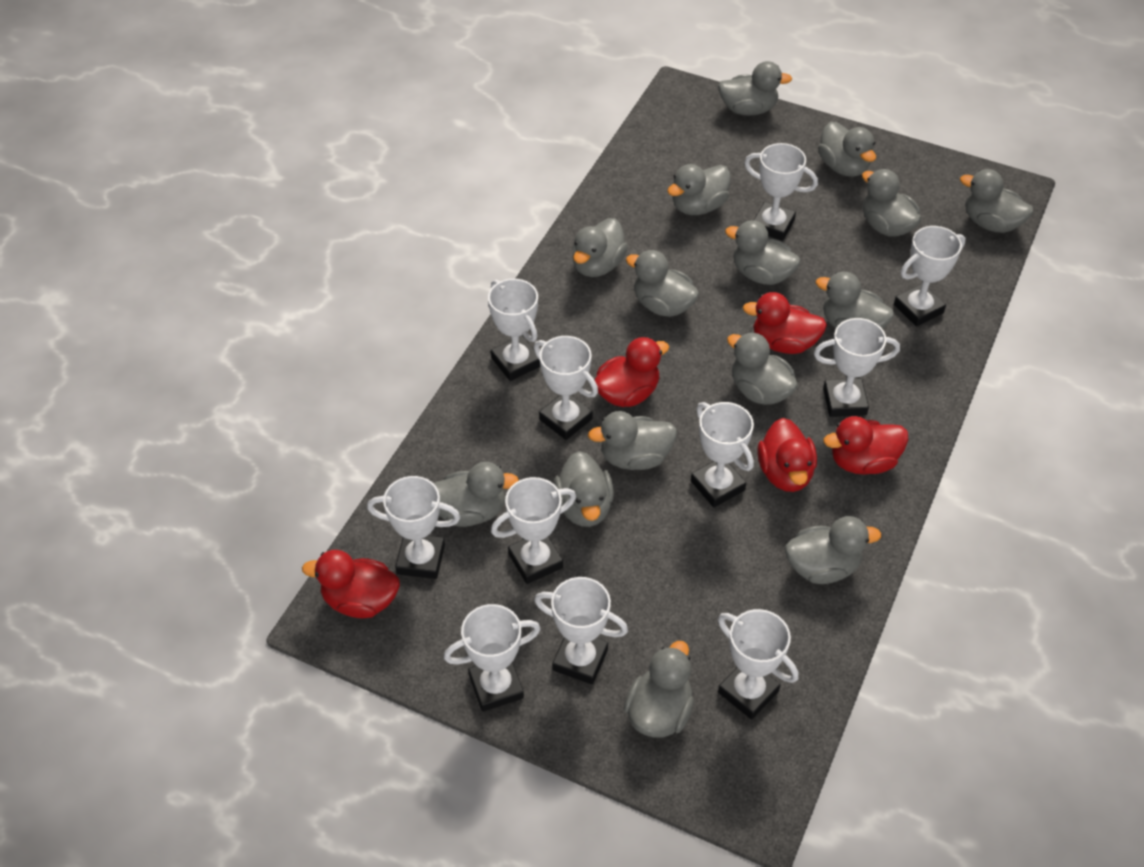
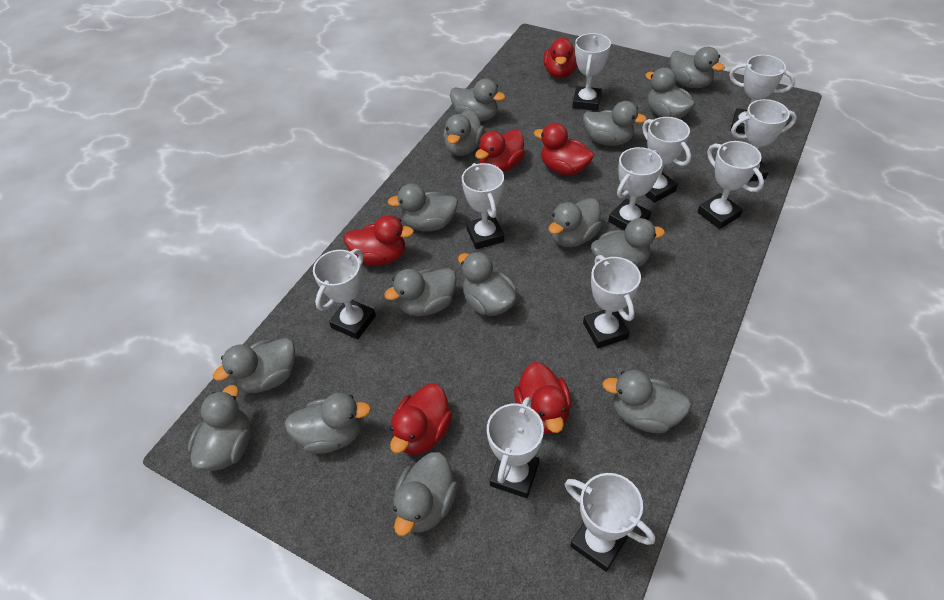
red duck: 5 -> 6

